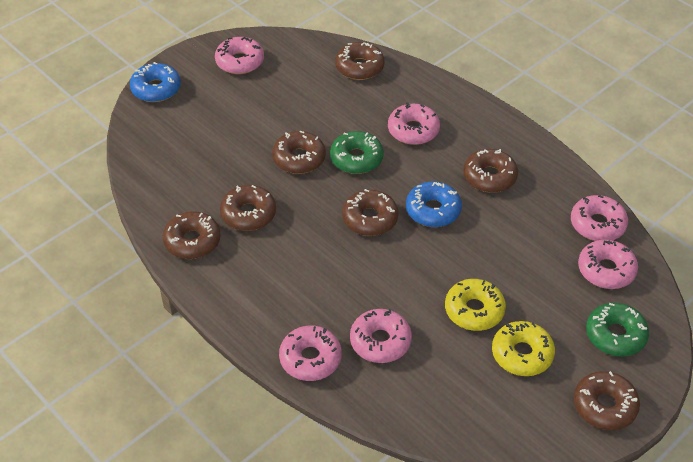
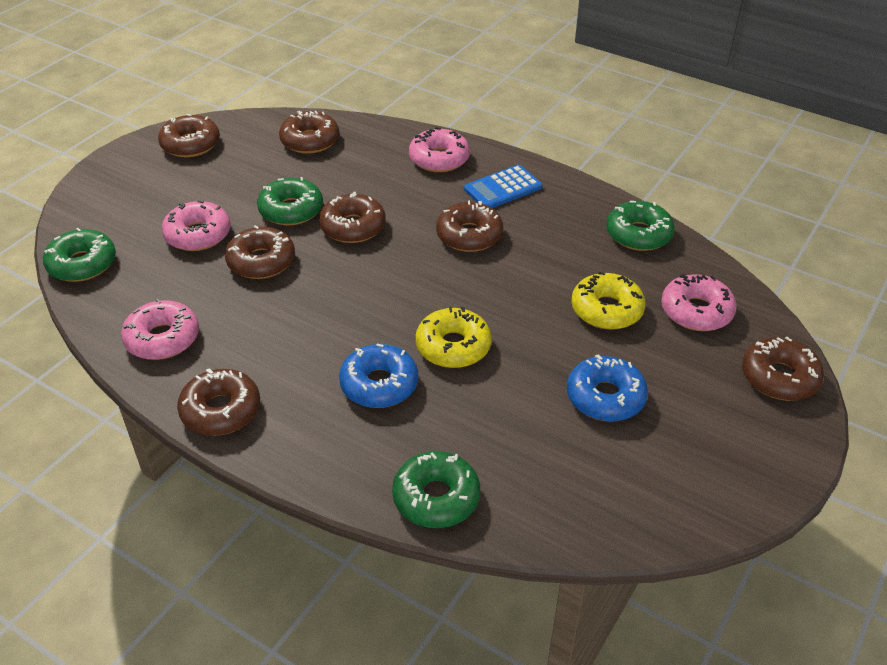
blue calculator: 0 -> 1
green donut: 2 -> 4
pink donut: 6 -> 4

